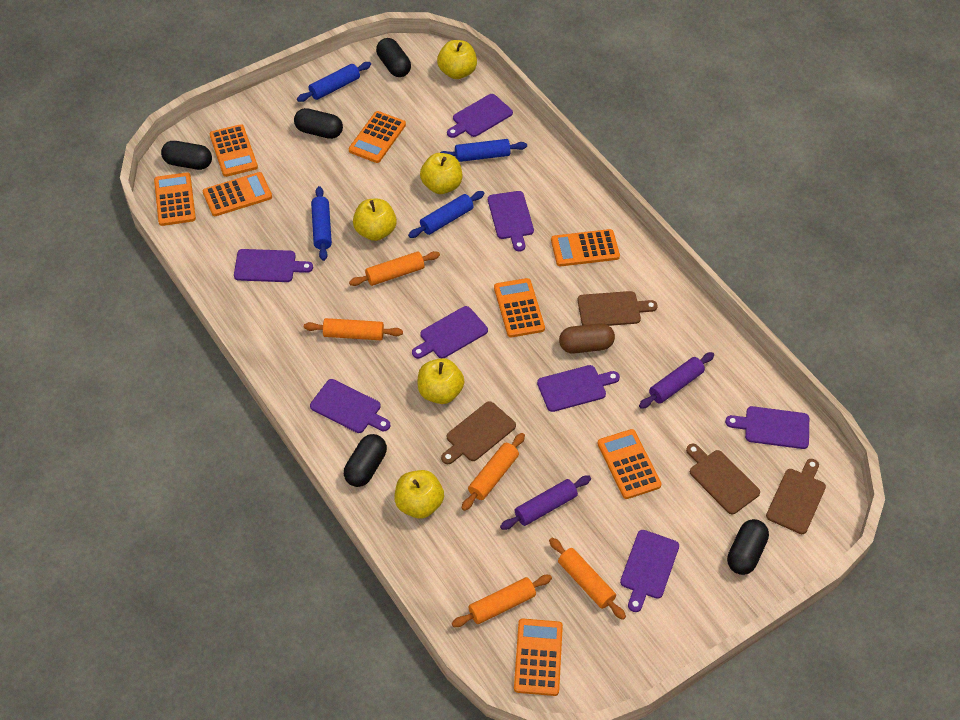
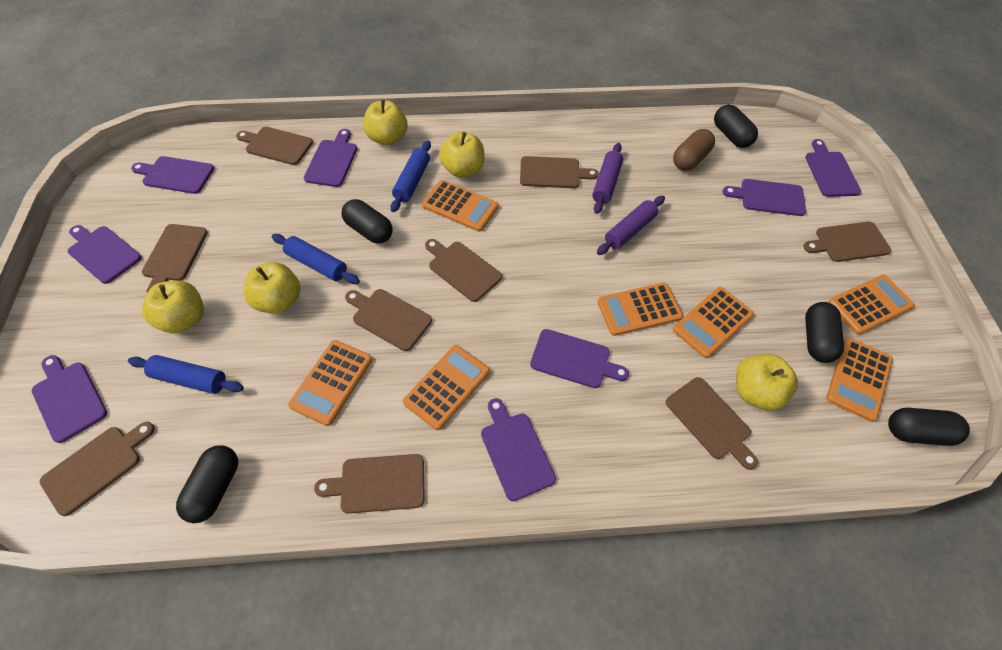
blue rolling pin: 4 -> 3
brown cutting board: 4 -> 9
orange calculator: 8 -> 7
orange rolling pin: 5 -> 0

